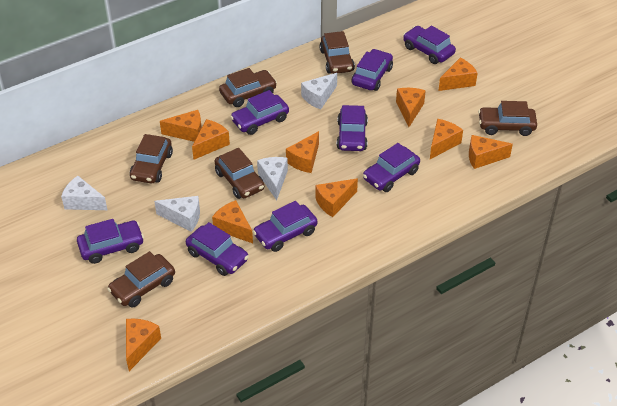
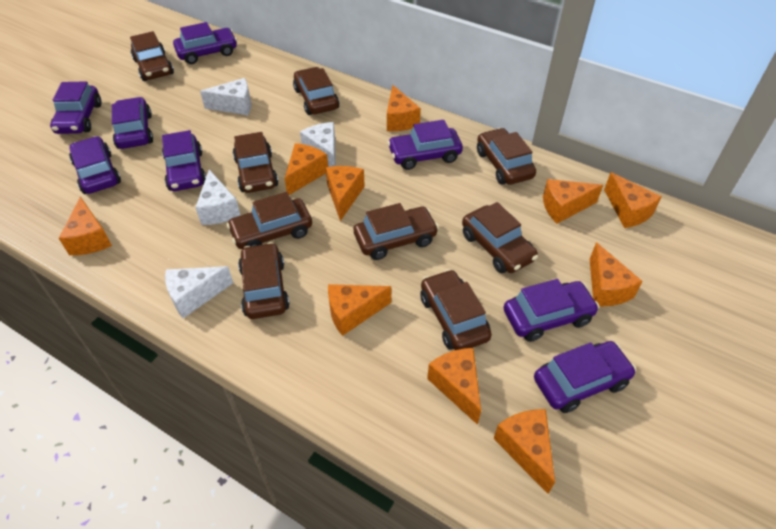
brown car: 6 -> 9

